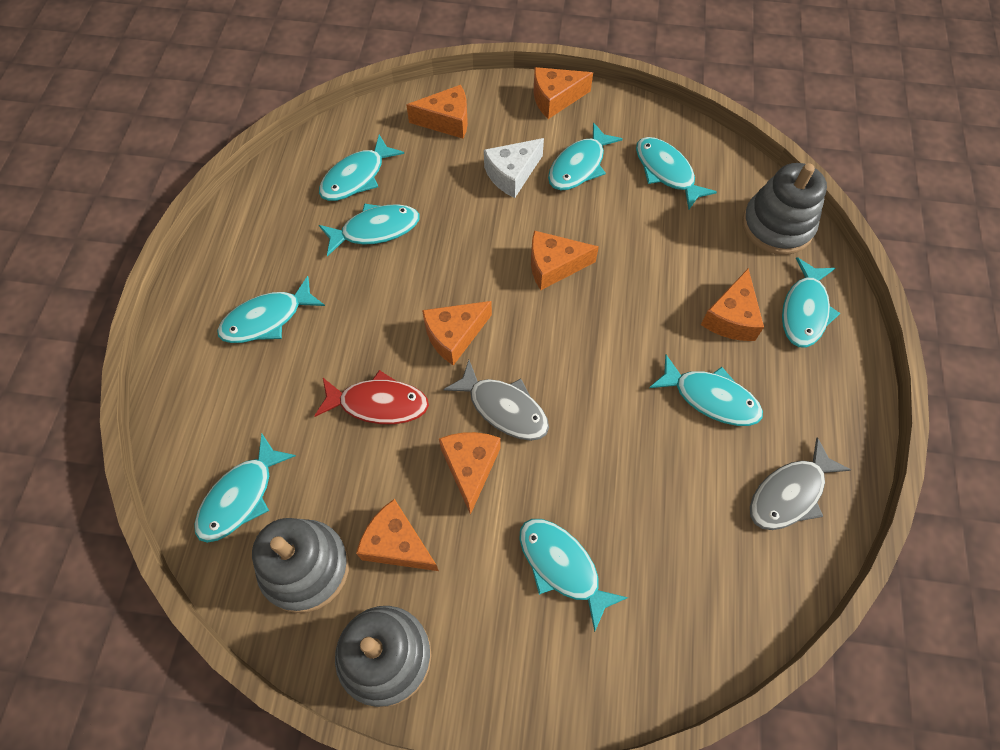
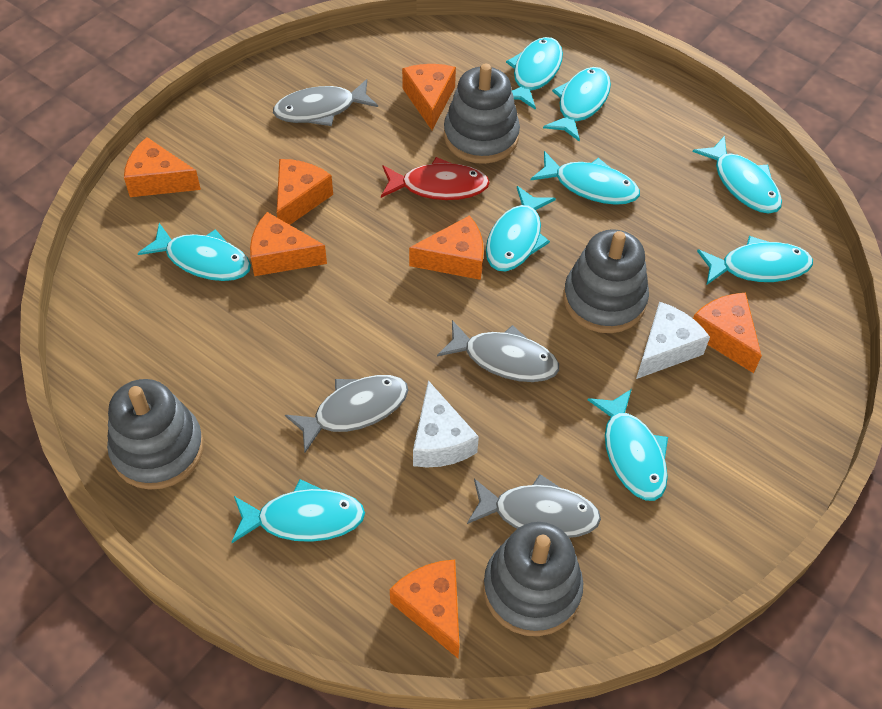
grey fish: 2 -> 4
grey stacking toy: 3 -> 4
white cheese: 1 -> 2

